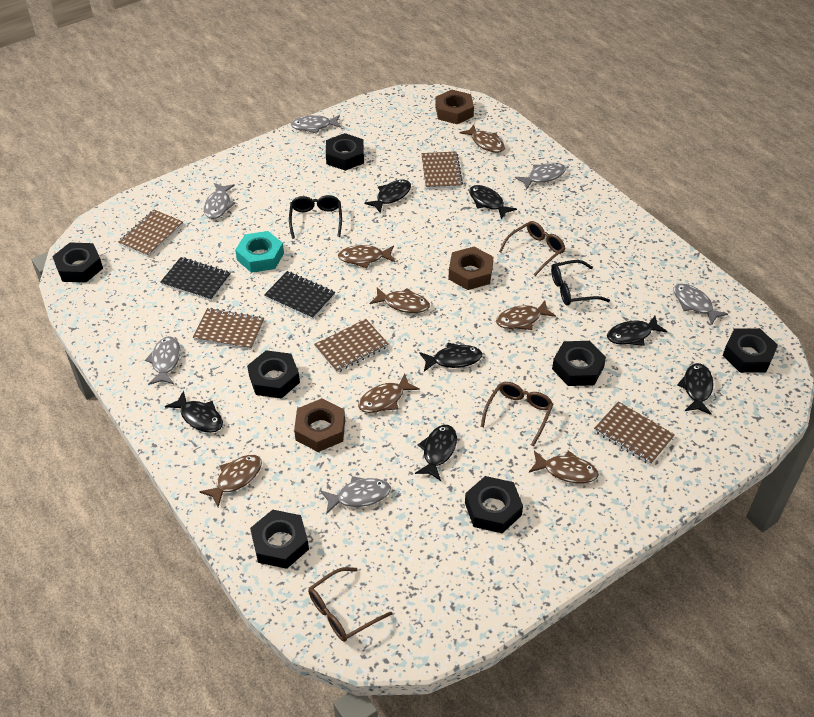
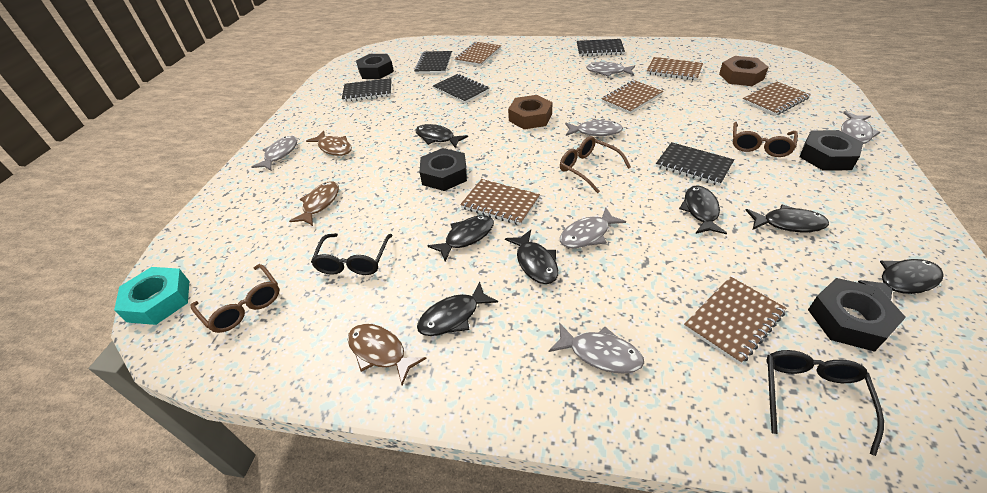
black notebook: 2 -> 5
black nut: 7 -> 4
brown fish: 7 -> 3
brown notebook: 5 -> 6
brown nut: 3 -> 2

